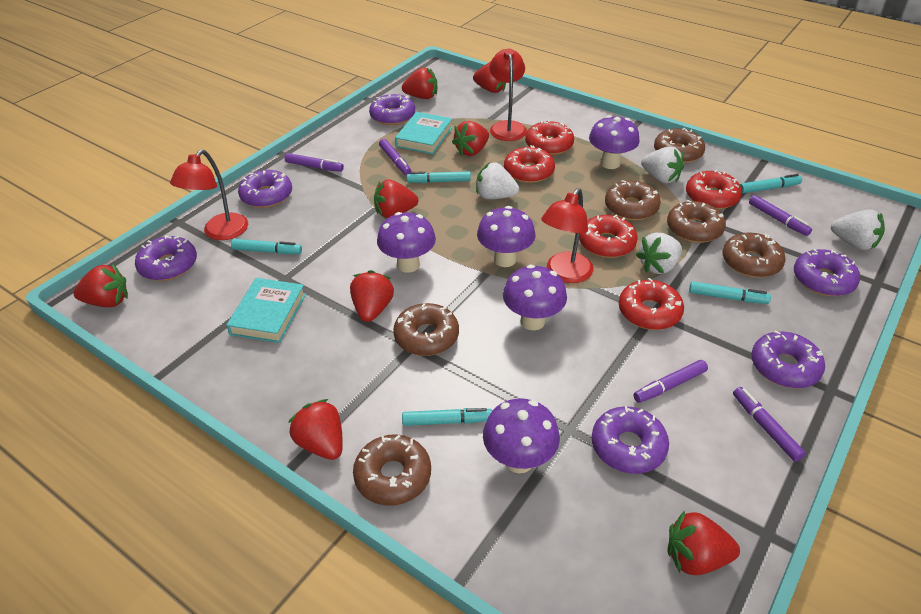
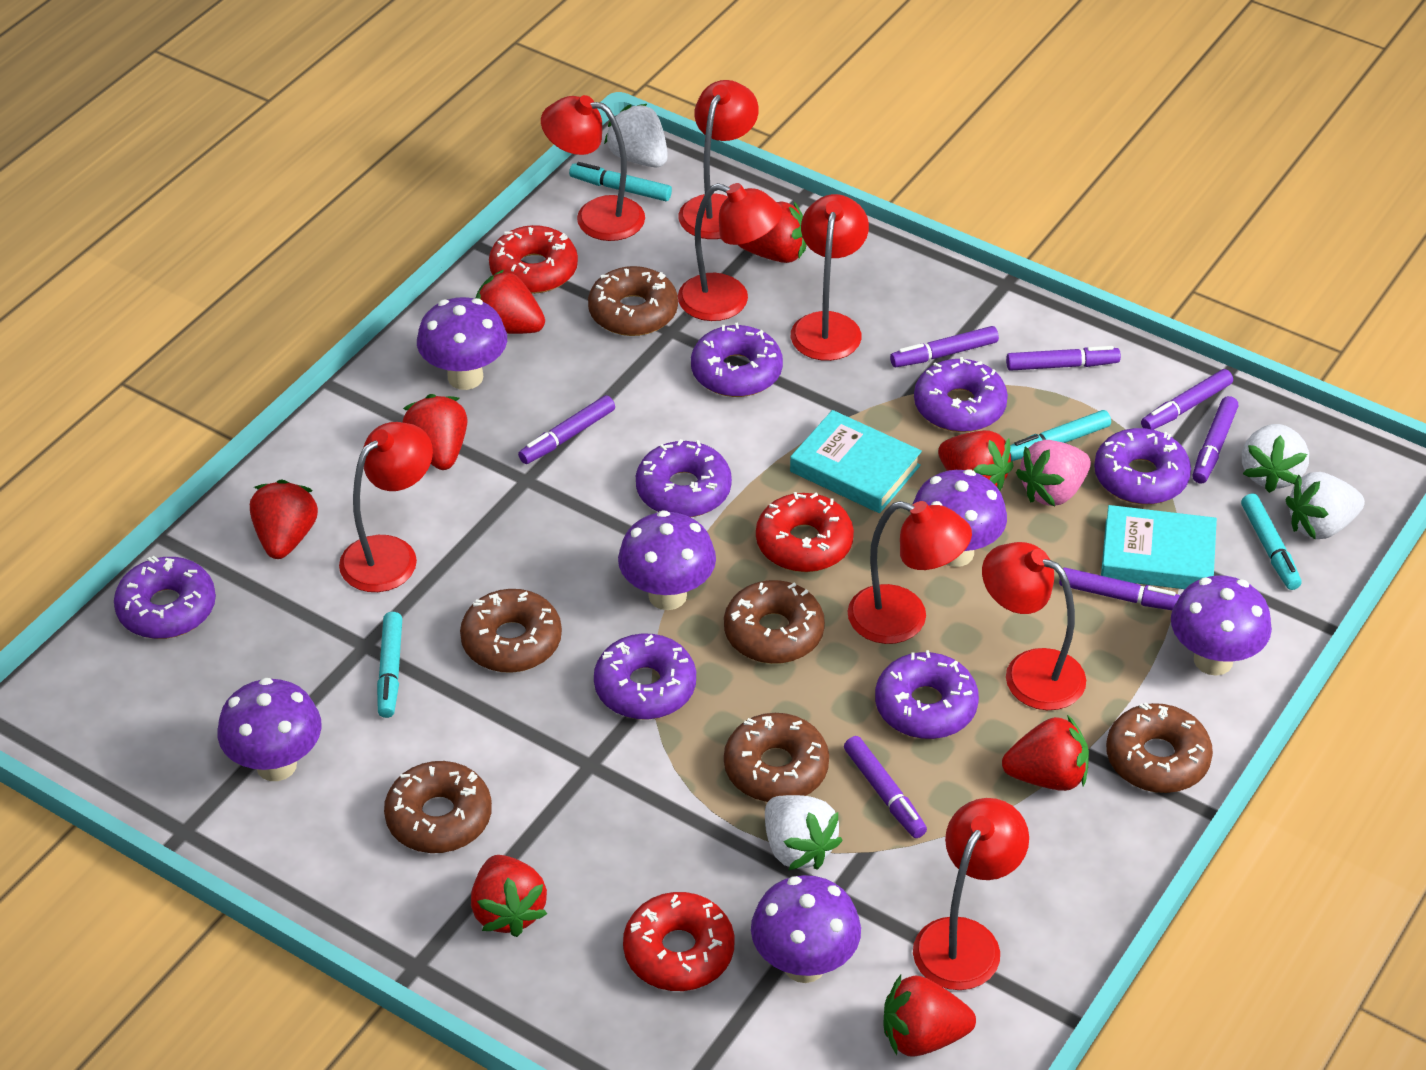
pink strawberry: 0 -> 1
purple donut: 6 -> 7
purple marker: 5 -> 7
purple mushroom: 5 -> 6
red donut: 5 -> 3
red lamp: 3 -> 8
turquoise marker: 5 -> 4

